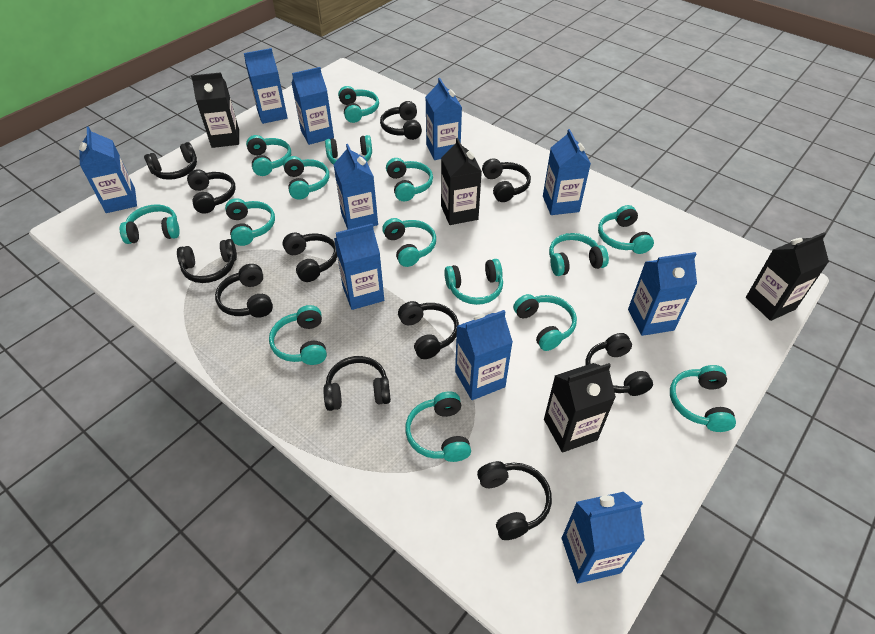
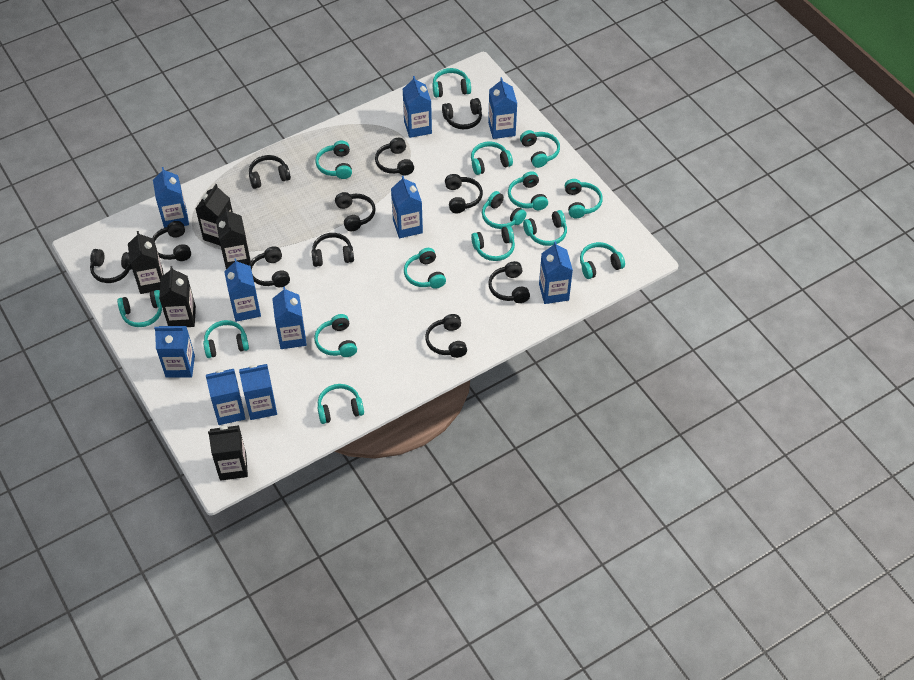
black carton: 4 -> 5

